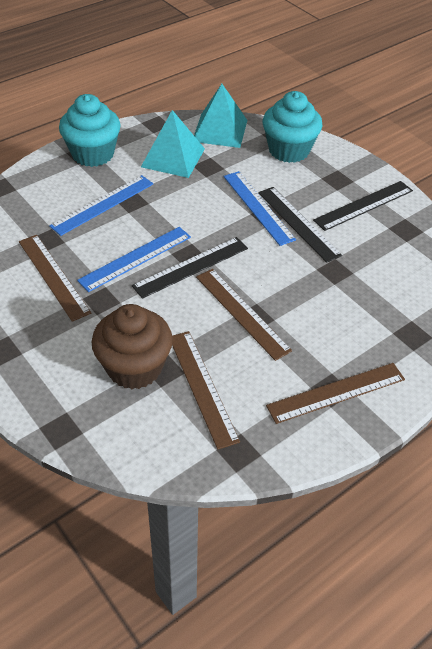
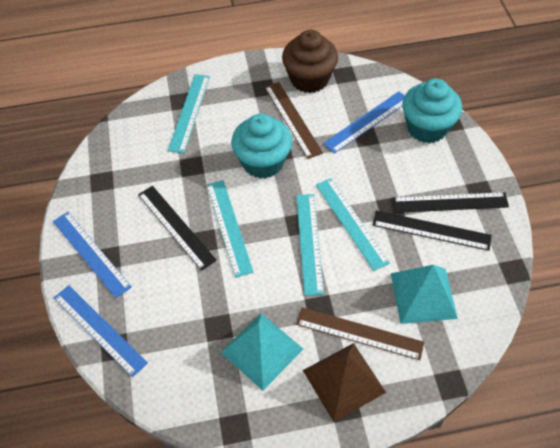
brown pyramid: 0 -> 1
brown ruler: 4 -> 2
turquoise ruler: 0 -> 4

